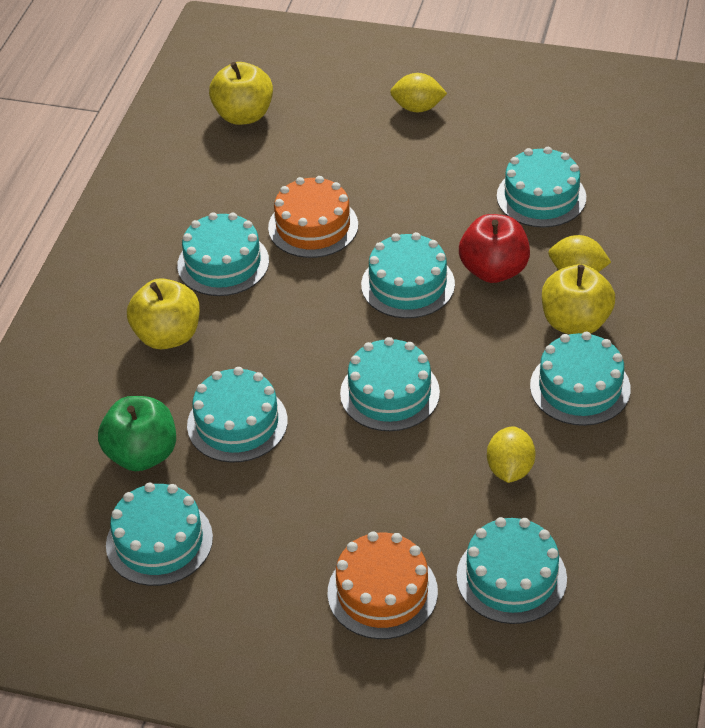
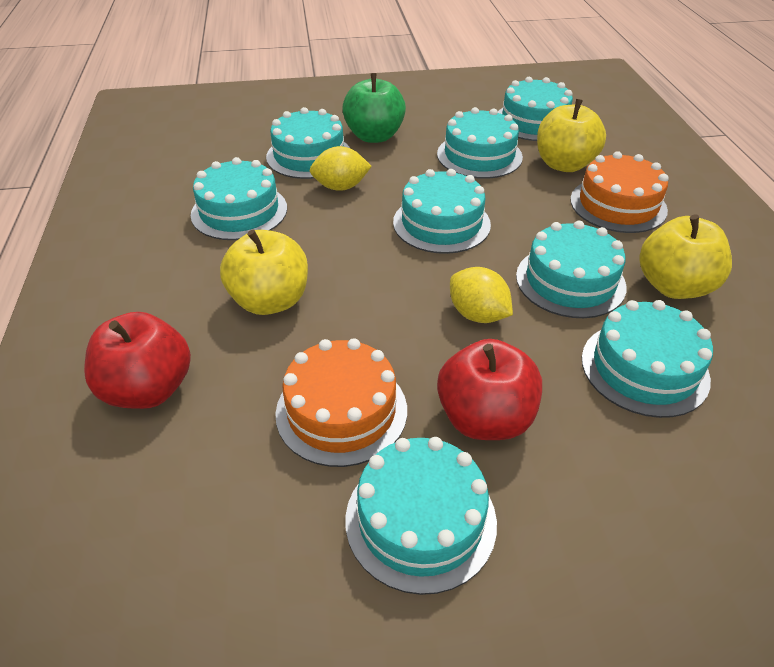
red apple: 1 -> 2
yellow lemon: 3 -> 2

